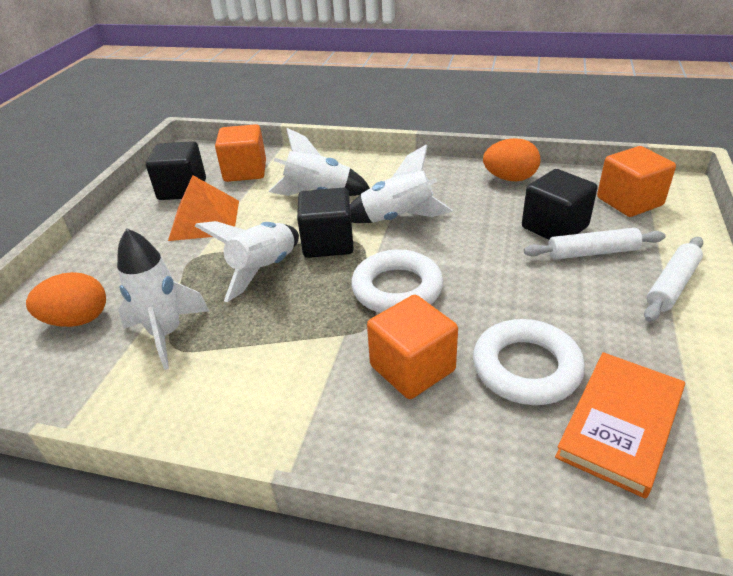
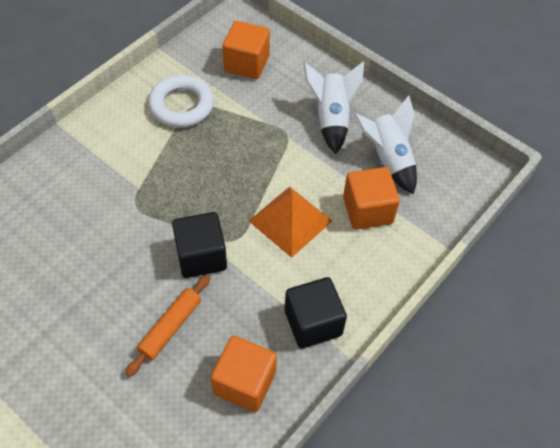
black cube: 3 -> 2
orange book: 1 -> 0
orange egg: 2 -> 0
orange rolling pin: 0 -> 1
white ring: 2 -> 1
white rocket: 4 -> 2
white rolling pin: 2 -> 0

